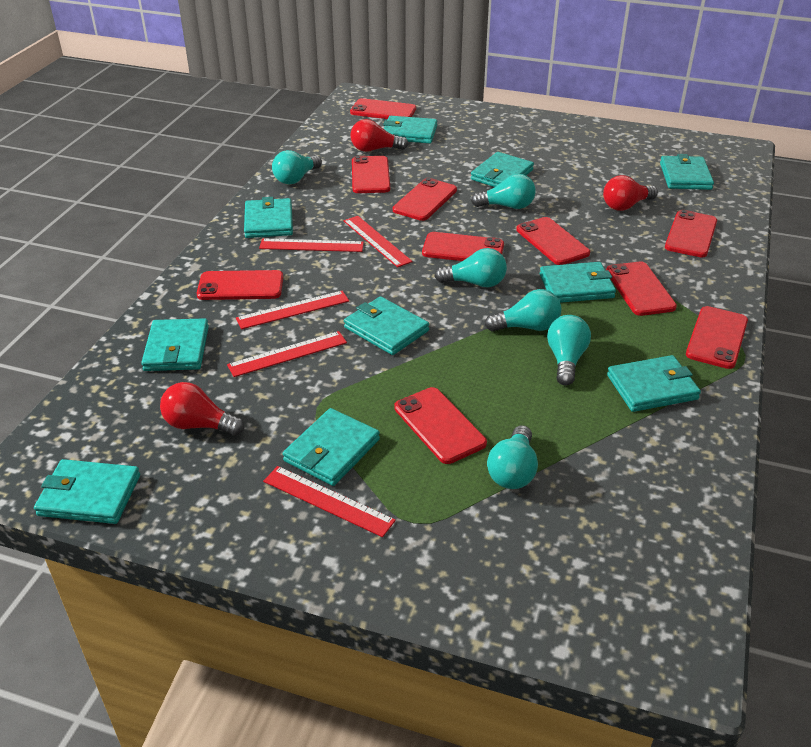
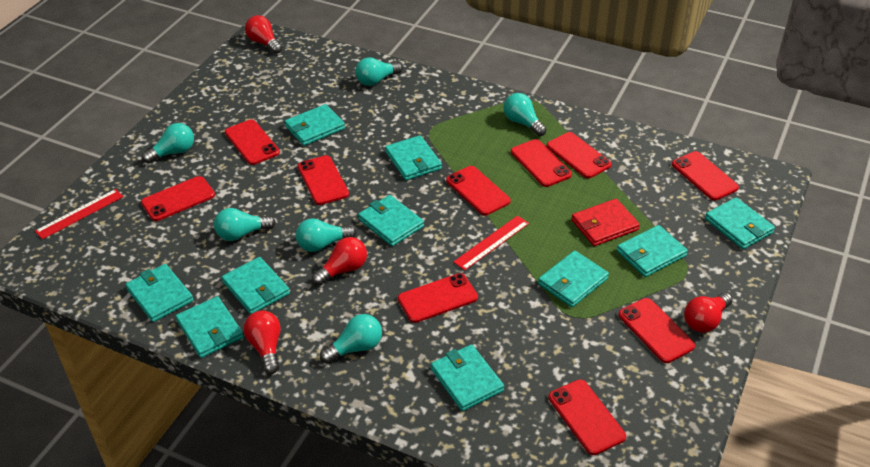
red light bulb: 3 -> 4
red ruler: 5 -> 2
red wallet: 0 -> 1

